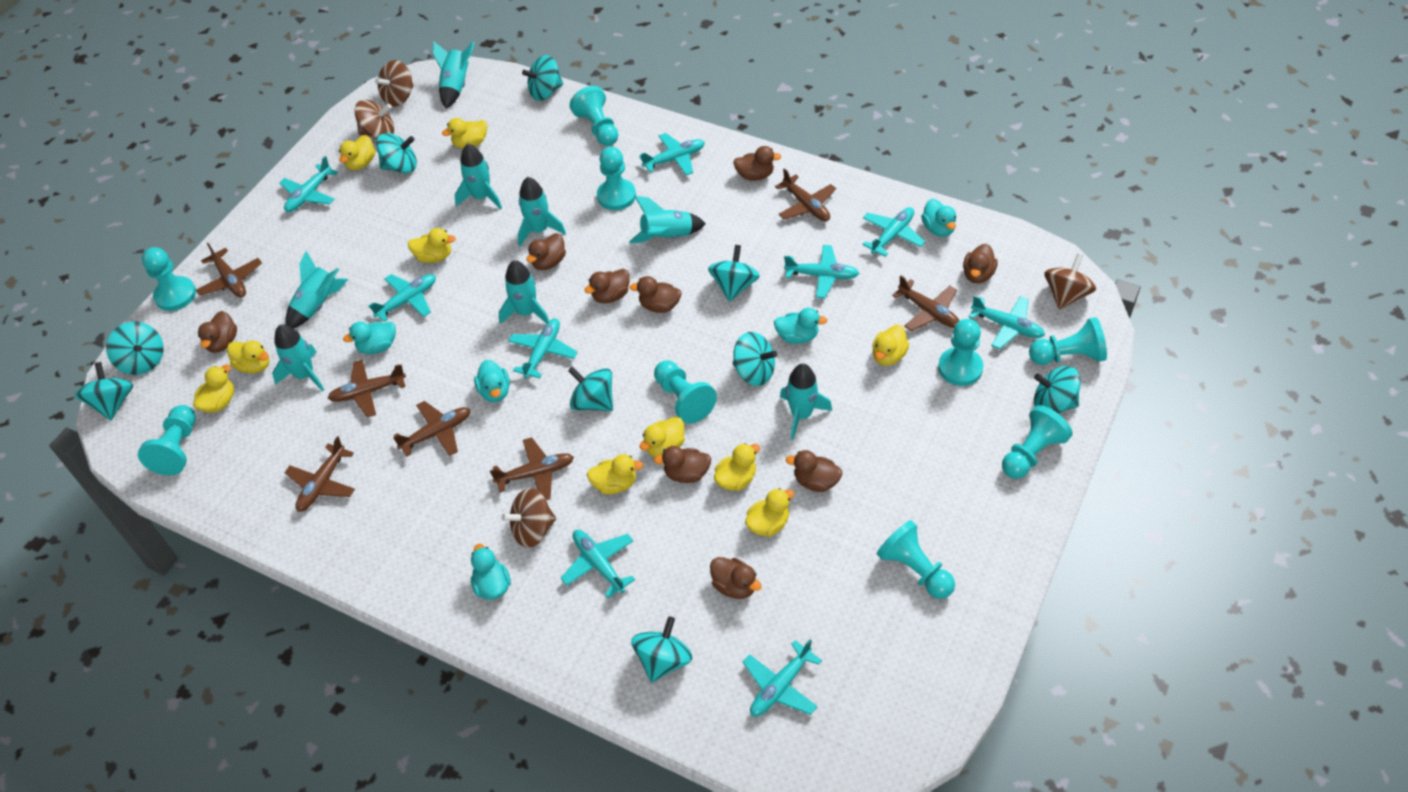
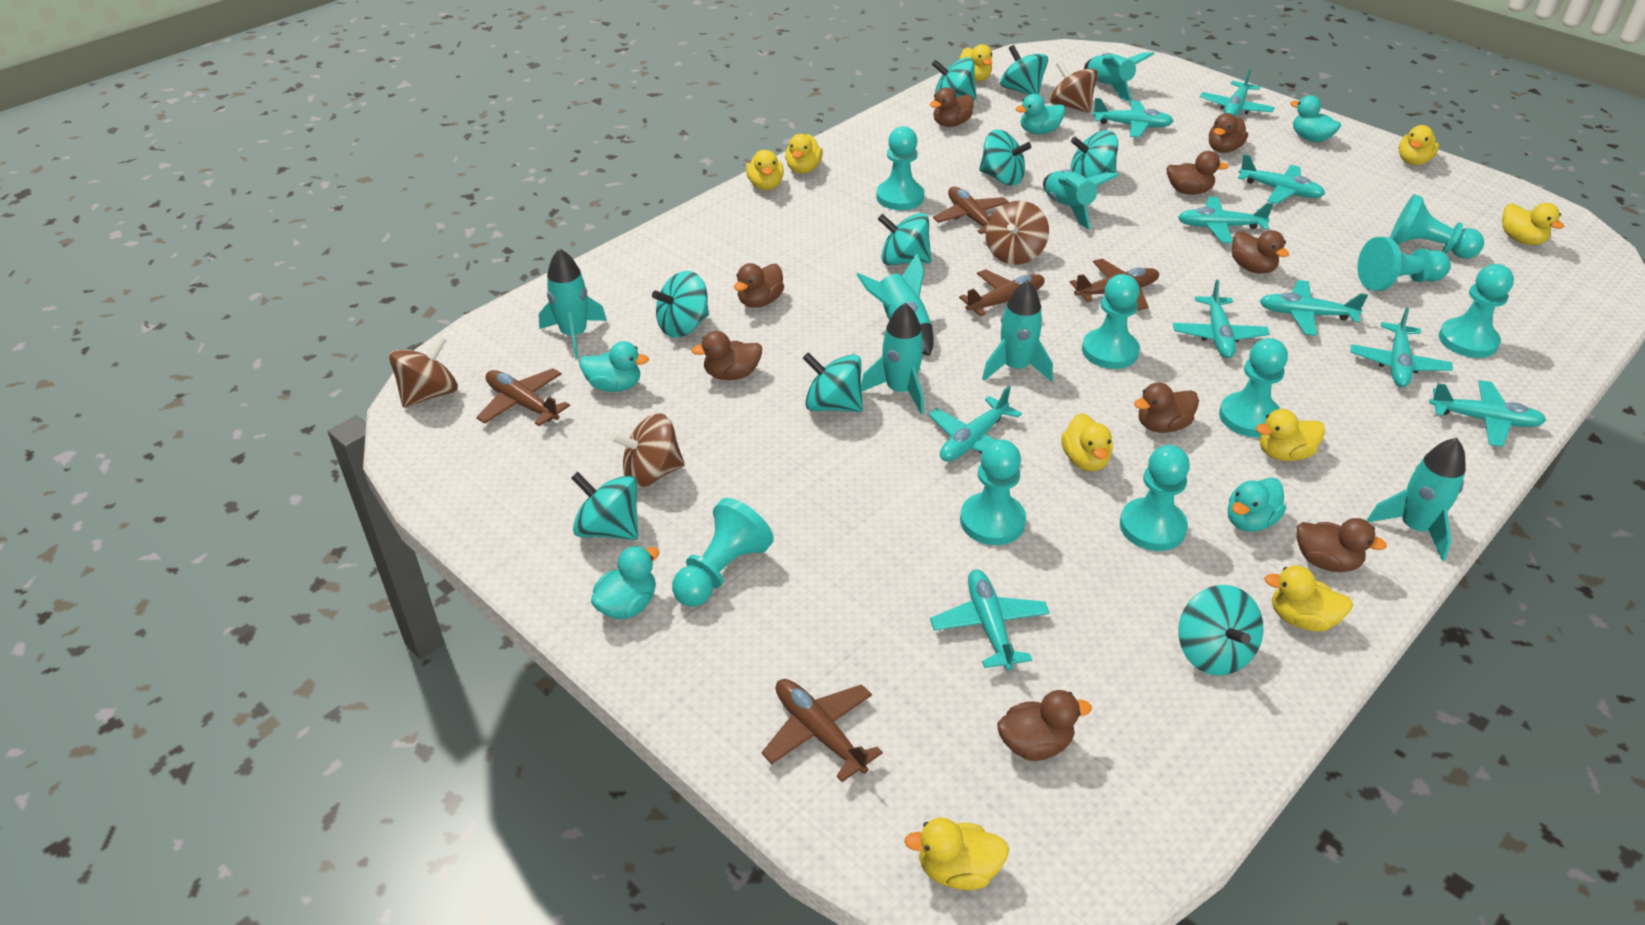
brown plane: 7 -> 5
turquoise plane: 9 -> 10
turquoise rocket: 8 -> 7
yellow duck: 10 -> 9

